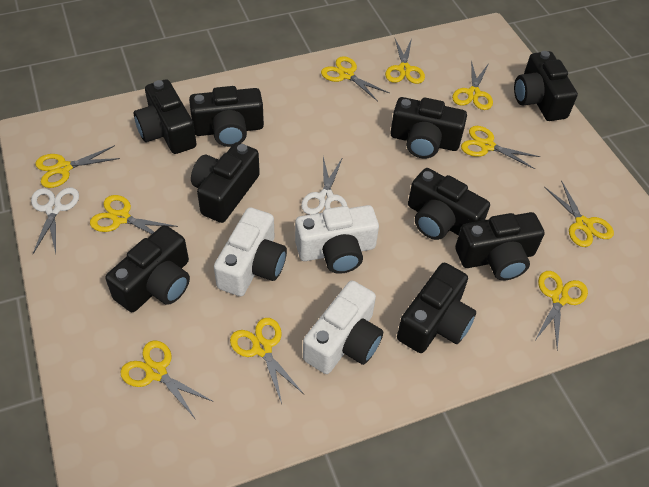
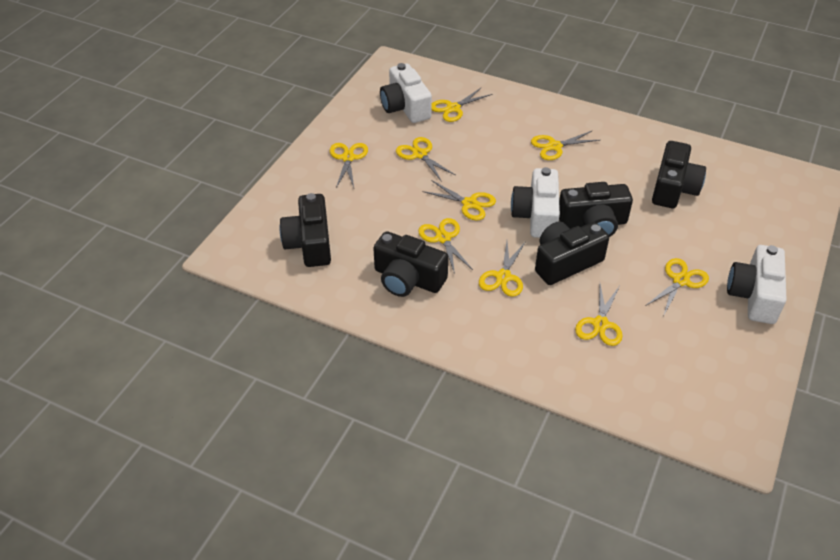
black camera: 9 -> 5
white scissors: 2 -> 0
yellow scissors: 10 -> 9

